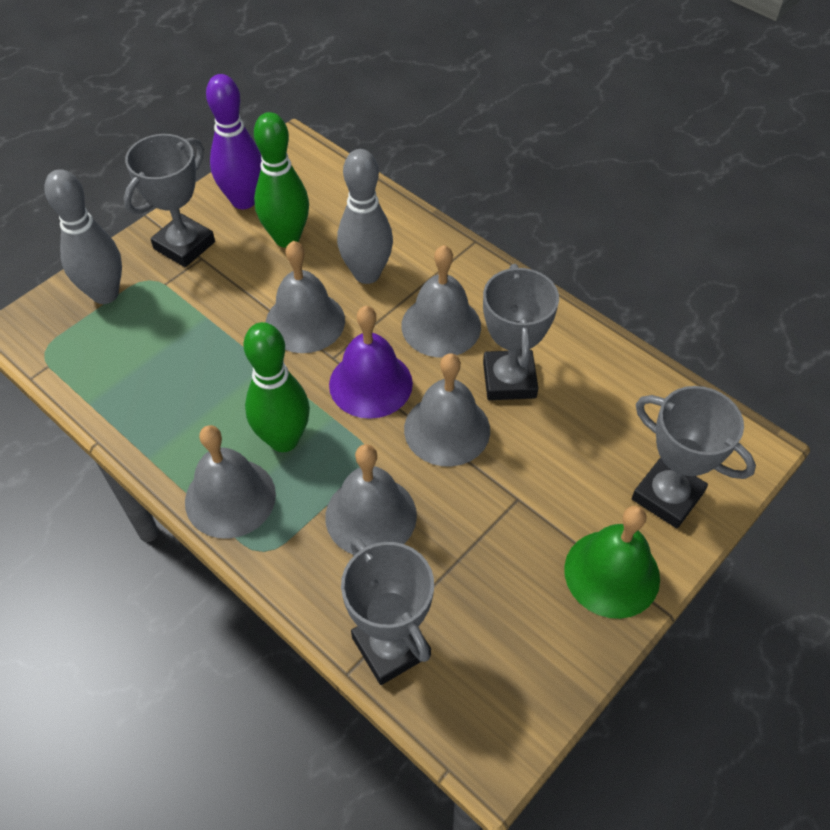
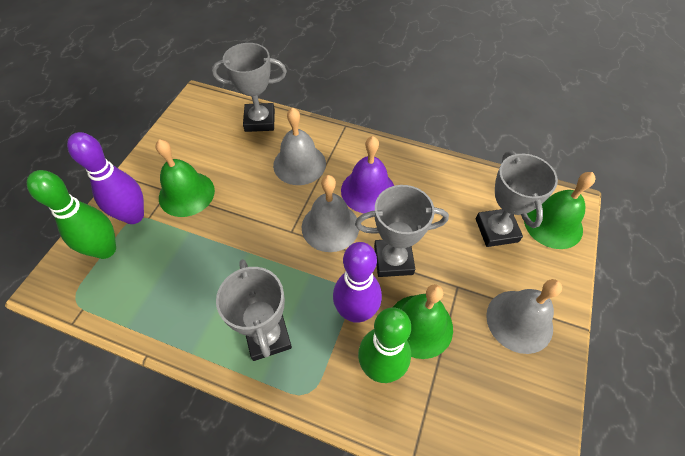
green bell: 1 -> 3
grey bell: 5 -> 3
grey bowling pin: 2 -> 0
purple bowling pin: 1 -> 2

